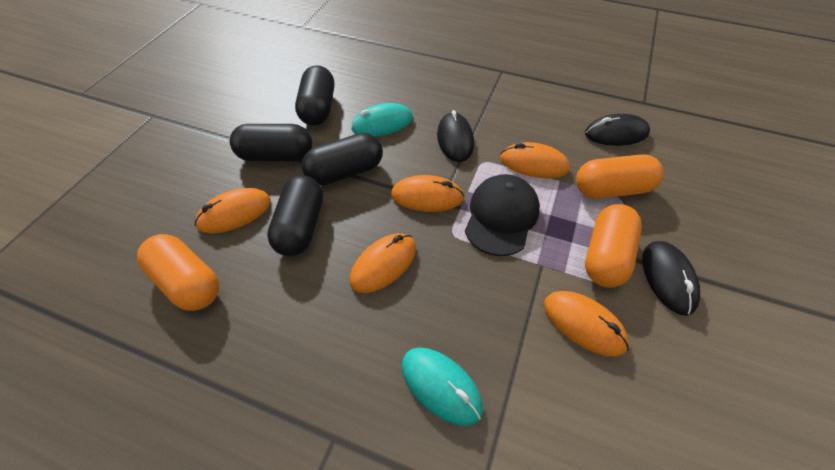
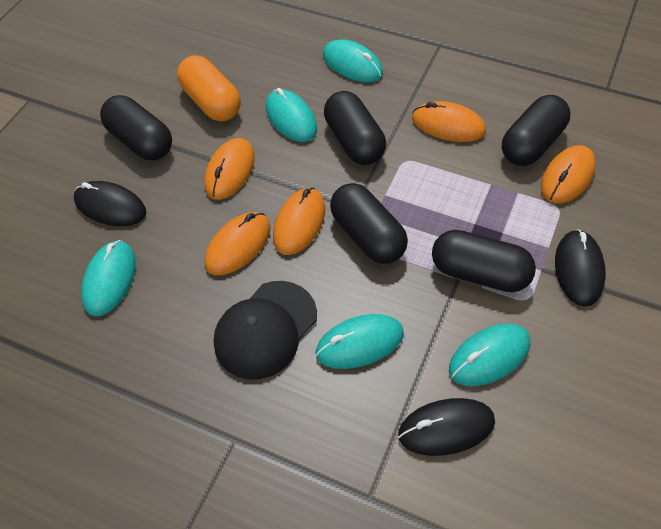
black capsule: 4 -> 5
orange capsule: 3 -> 1
turquoise mouse: 2 -> 5

